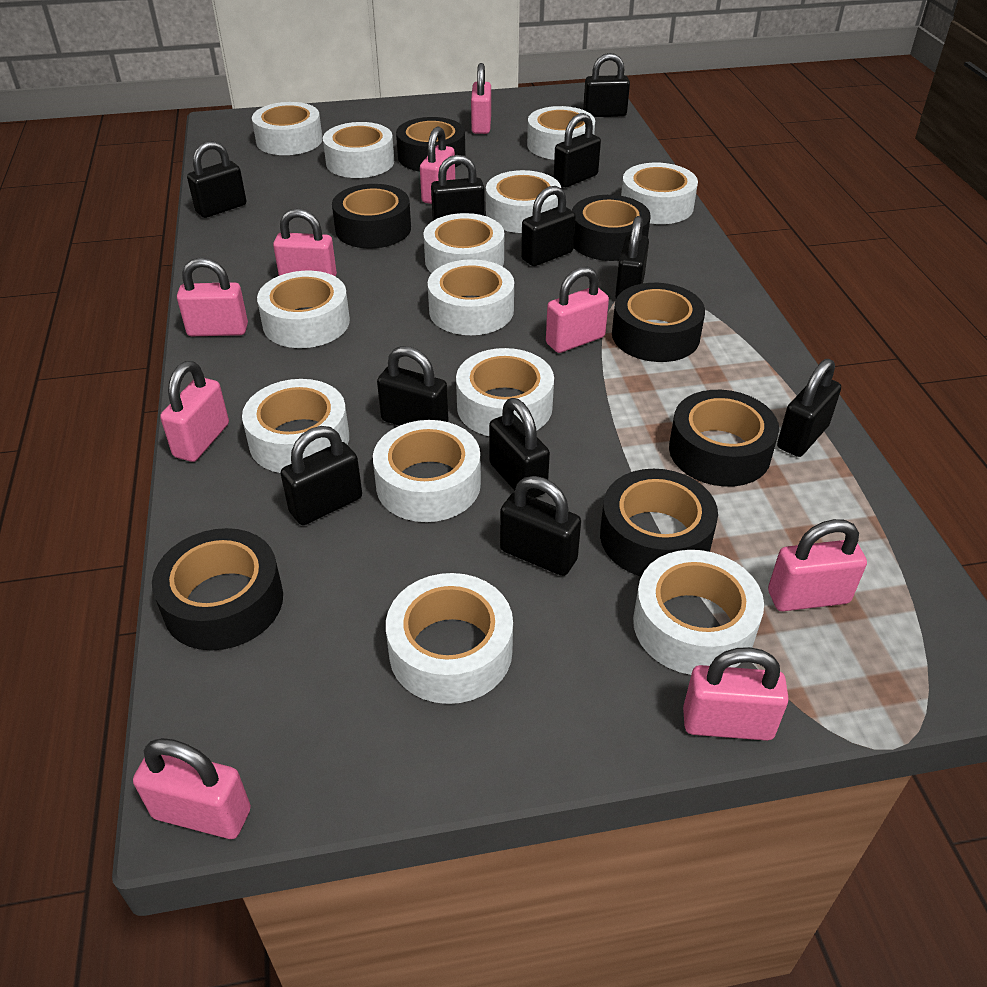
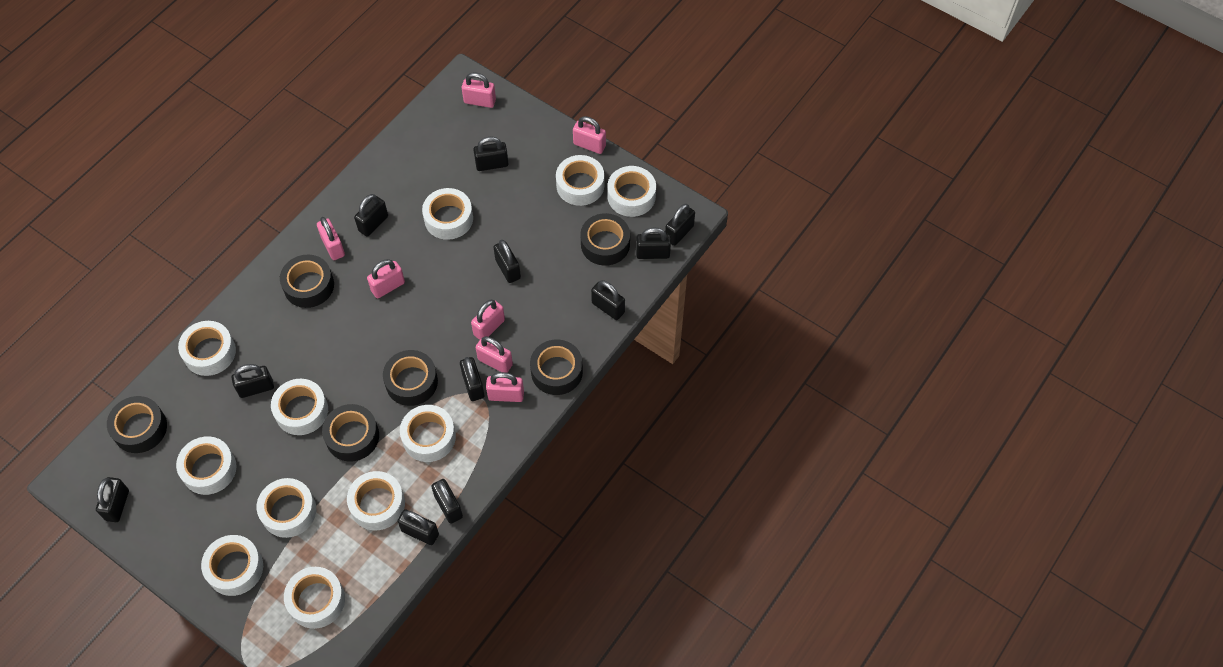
black tape: 7 -> 6
pink padlock: 9 -> 7
white tape: 13 -> 11

